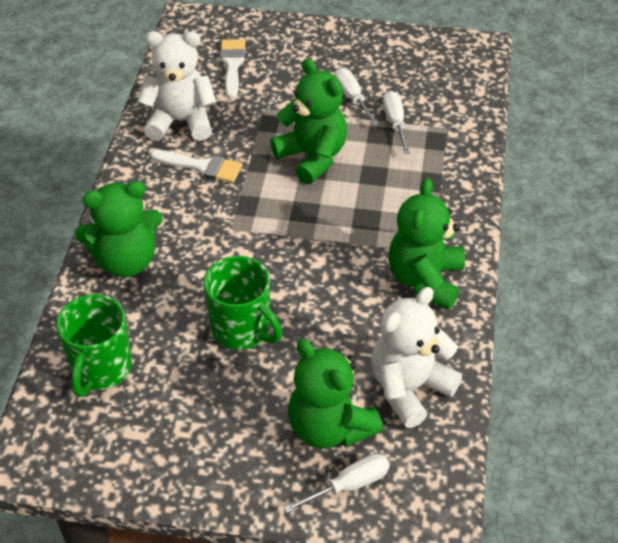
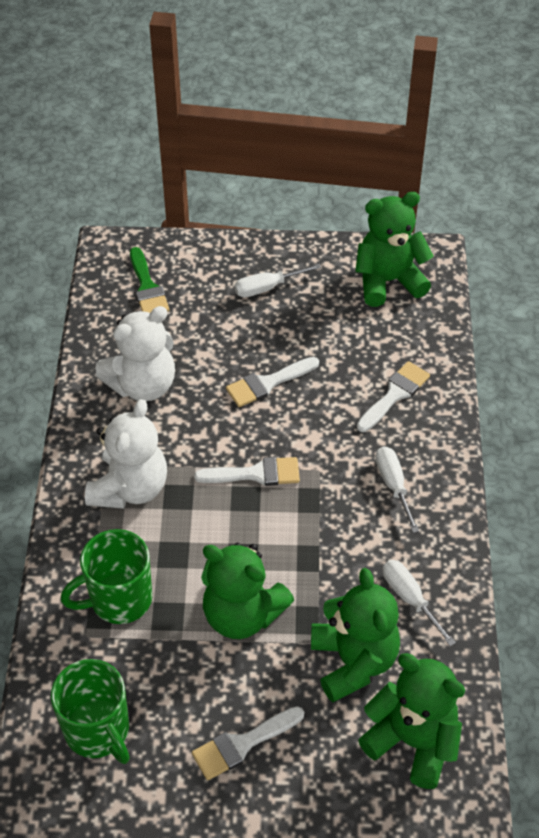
green brush: 0 -> 1
white brush: 2 -> 4

